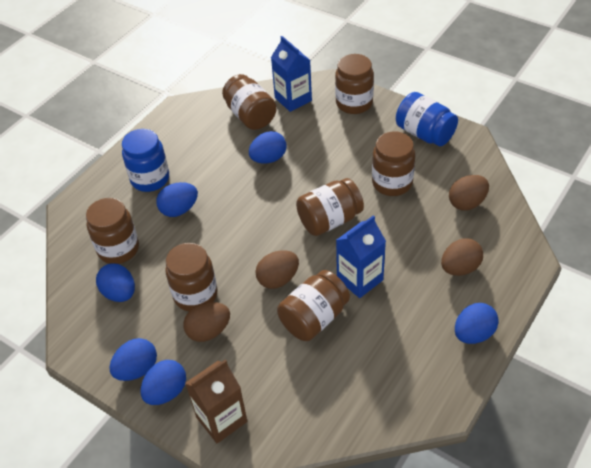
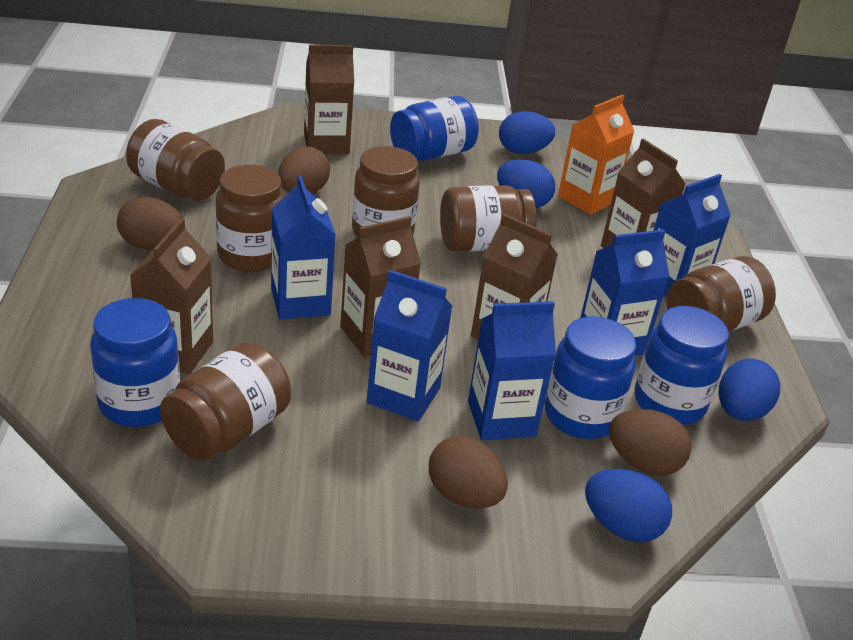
blue carton: 2 -> 5
blue egg: 6 -> 4
blue jar: 2 -> 4
brown carton: 1 -> 5
brown jar: 7 -> 6
orange carton: 0 -> 1

